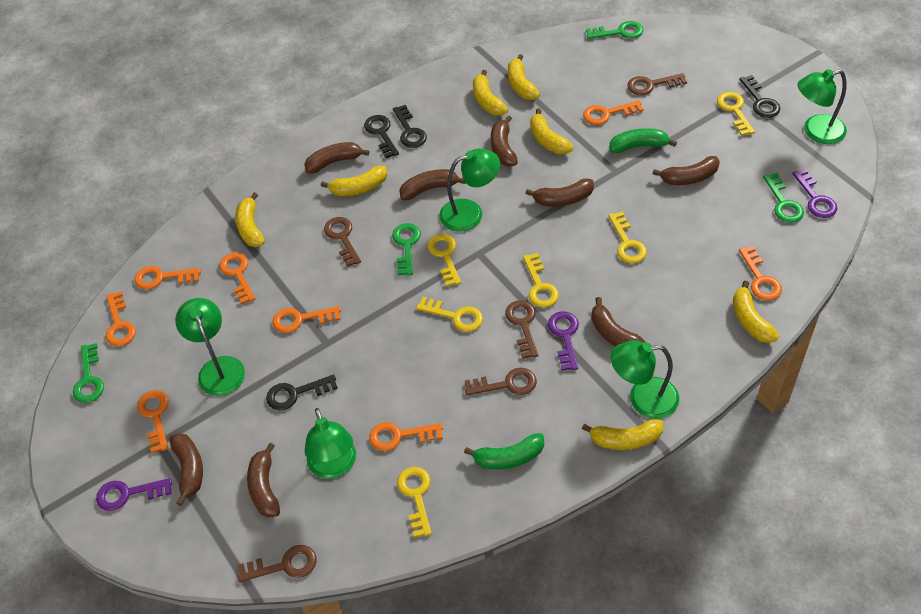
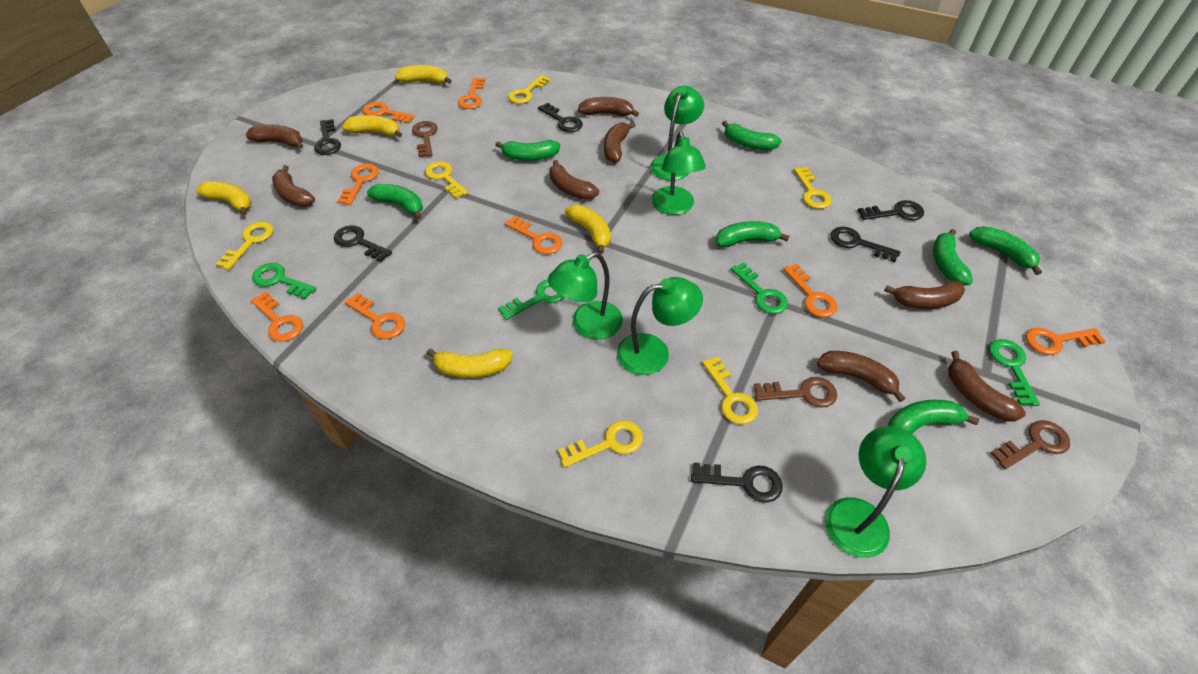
black key: 4 -> 6
brown key: 5 -> 3
green banana: 2 -> 7
purple key: 3 -> 0
yellow banana: 7 -> 5

